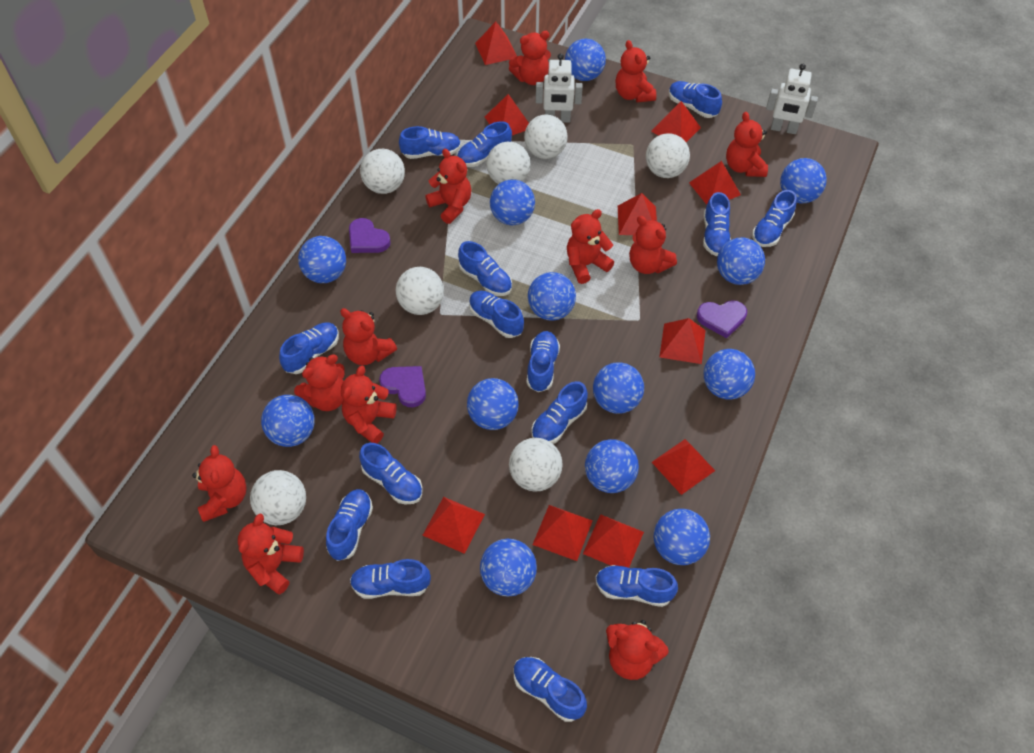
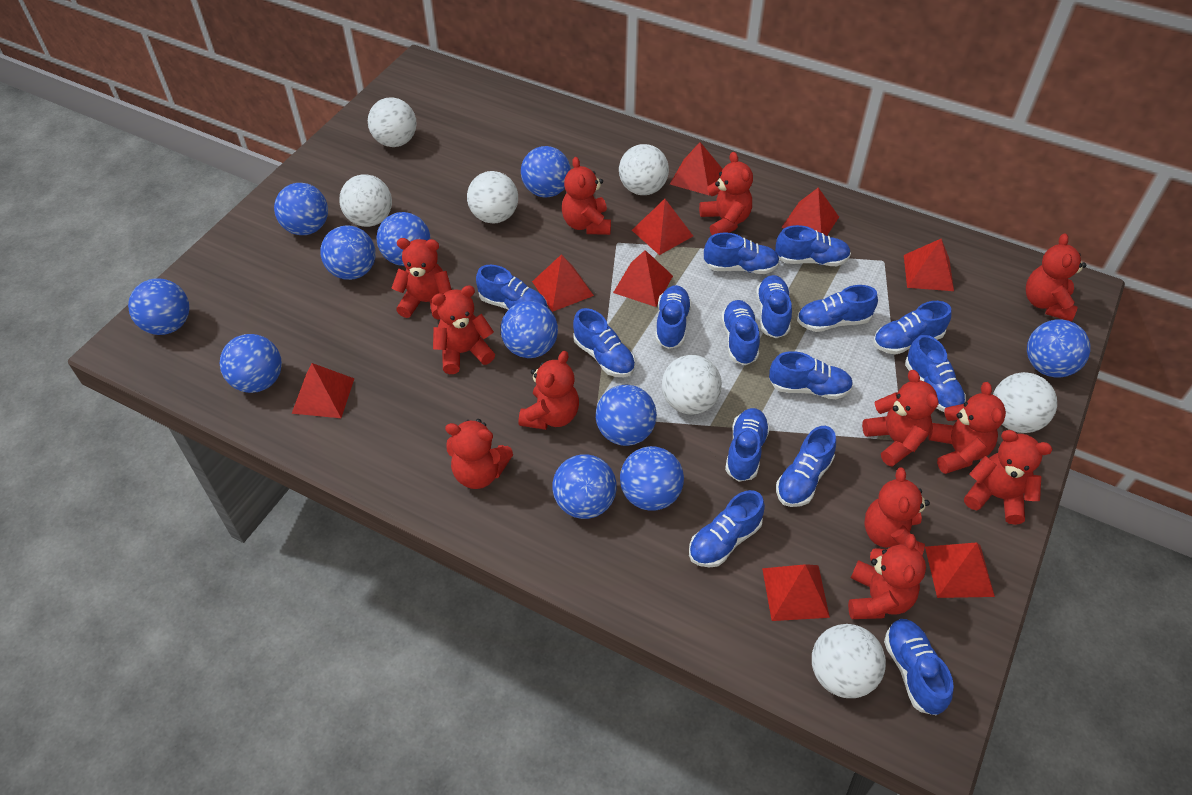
blue ball: 13 -> 11
purple heart: 3 -> 0
red pyramid: 10 -> 9
white robot: 2 -> 0

